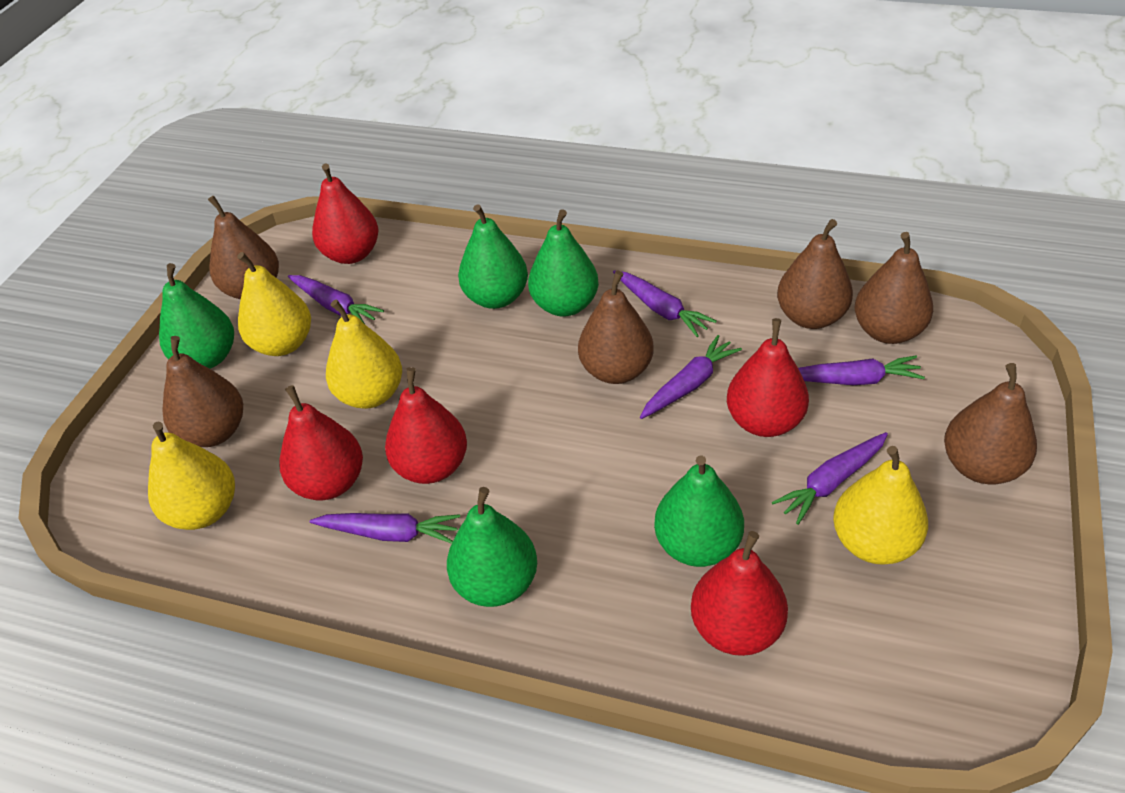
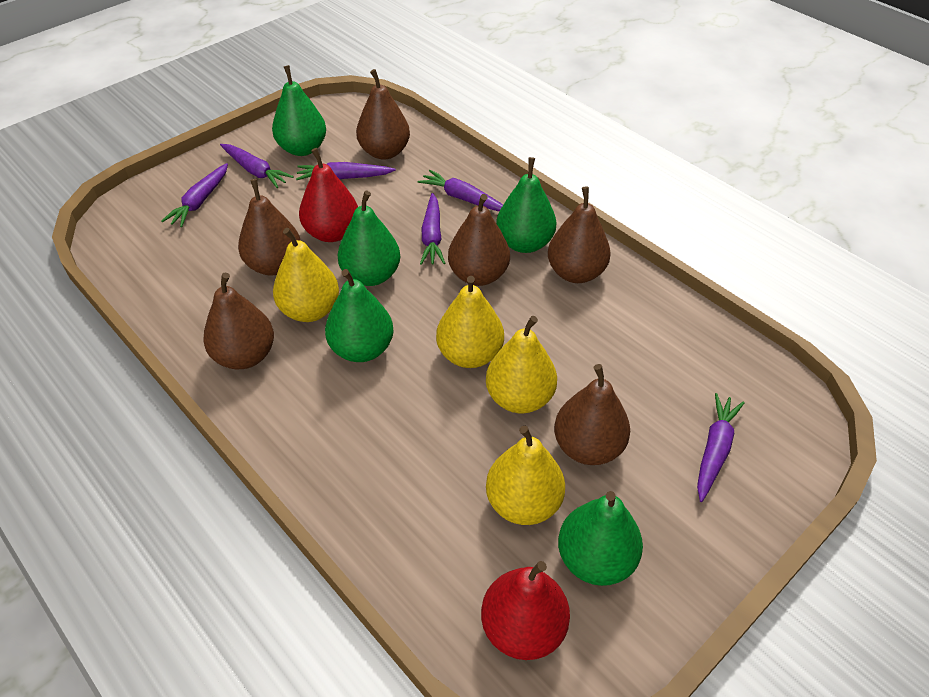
red pear: 5 -> 2

